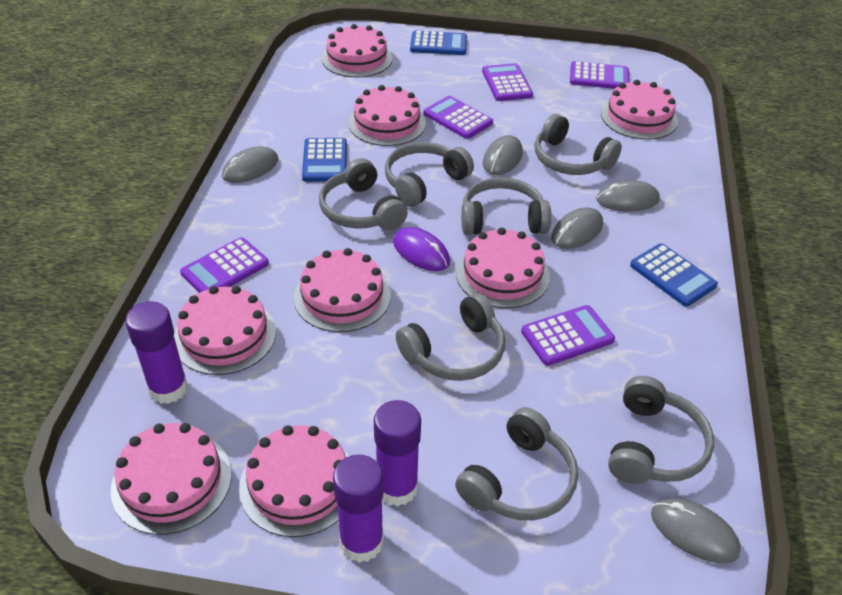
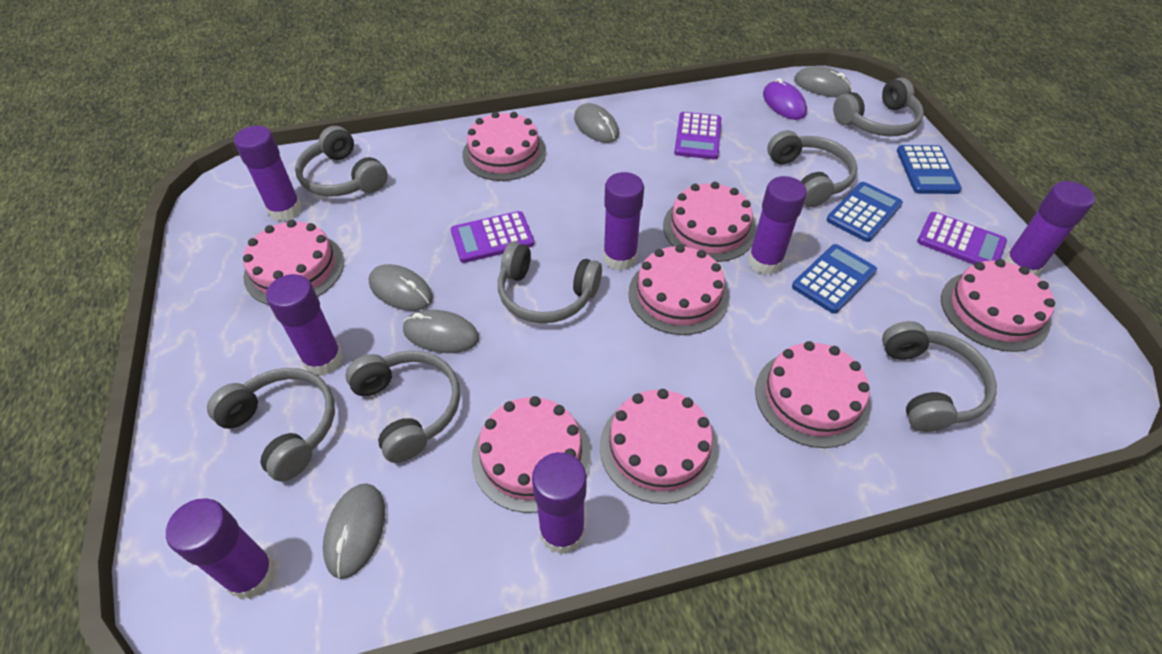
purple calculator: 5 -> 3
purple glue stick: 3 -> 7

